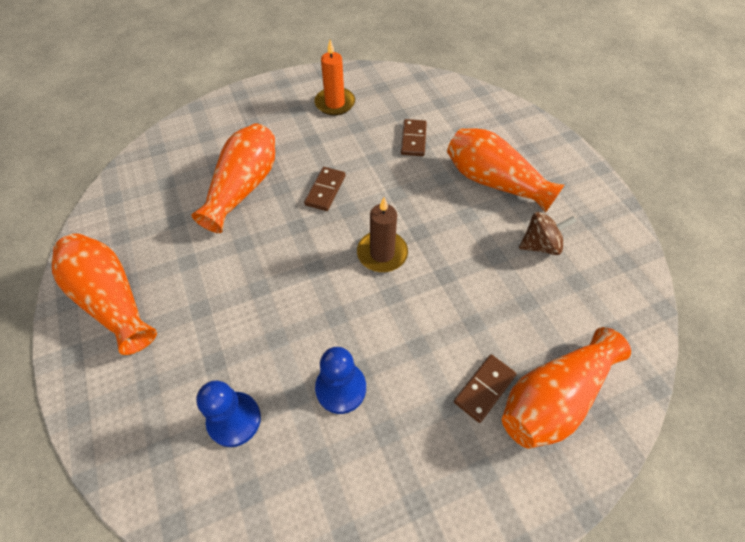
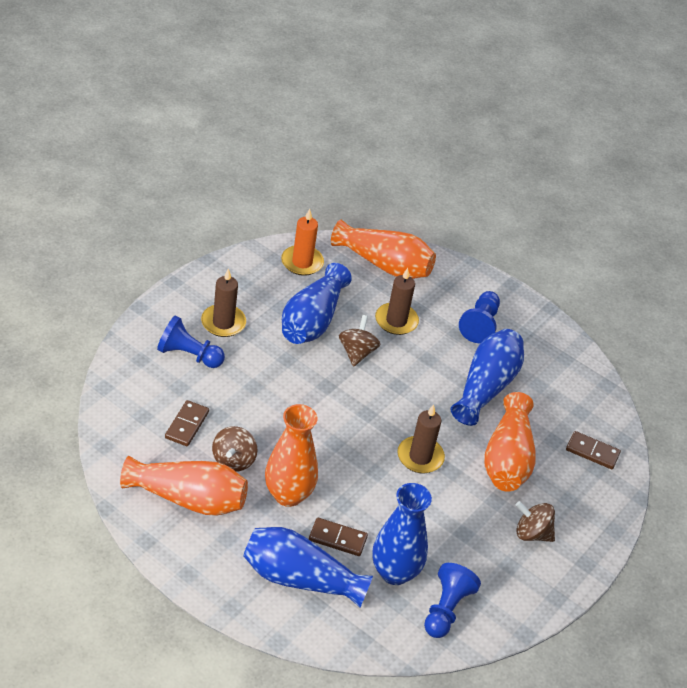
blue pawn: 2 -> 3
blue vase: 0 -> 4
brown candle: 1 -> 3
brown spinning top: 1 -> 3

